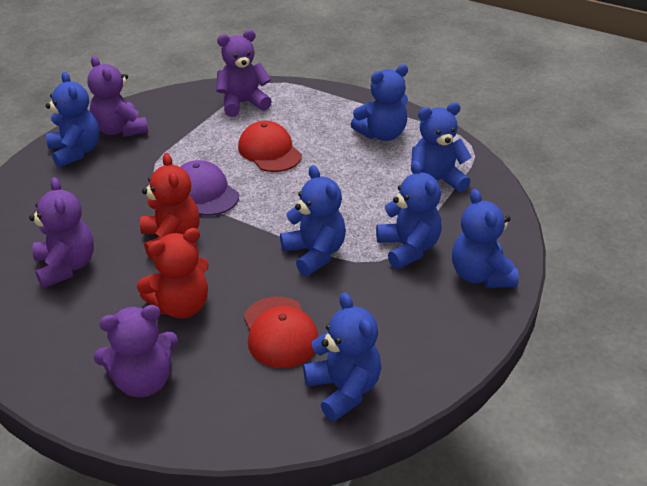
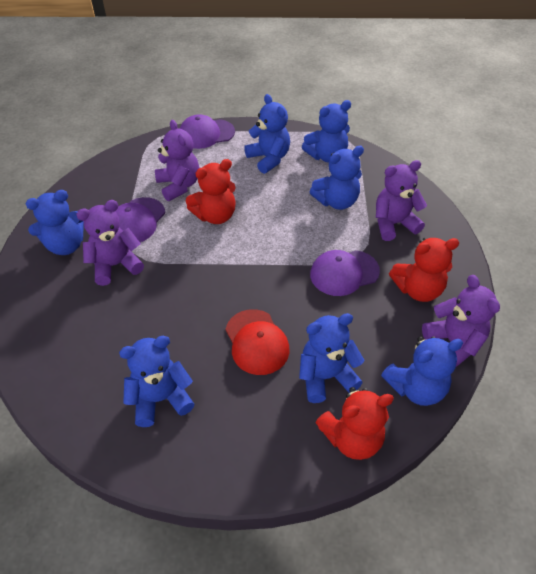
purple cap: 1 -> 3
red cap: 2 -> 1
red teddy bear: 2 -> 3

